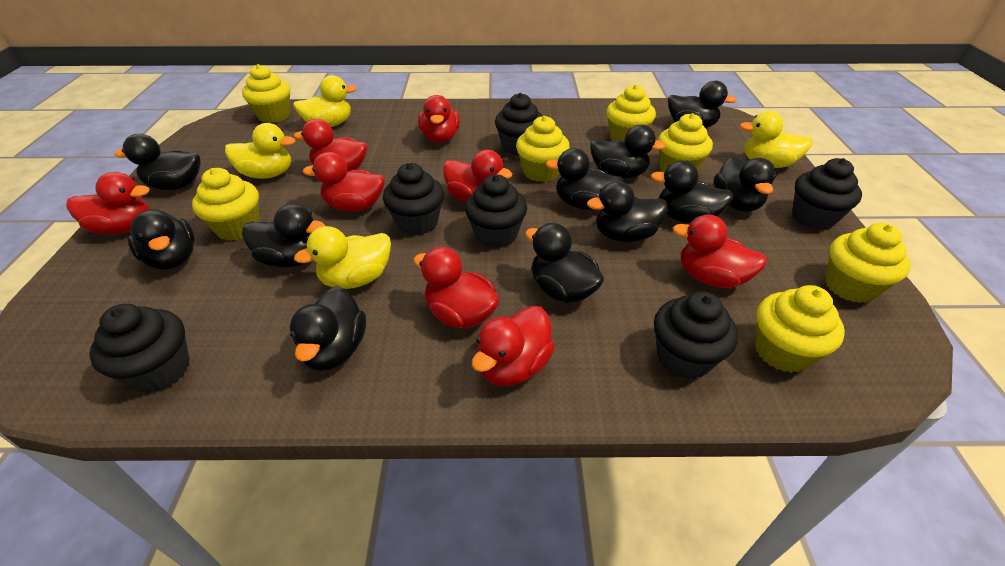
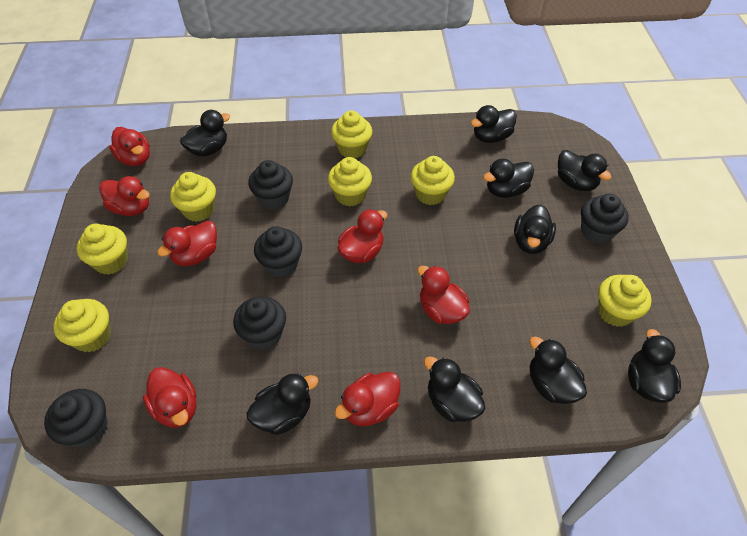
black cupcake: 6 -> 5
black duck: 11 -> 9
red duck: 8 -> 7
yellow duck: 4 -> 0

